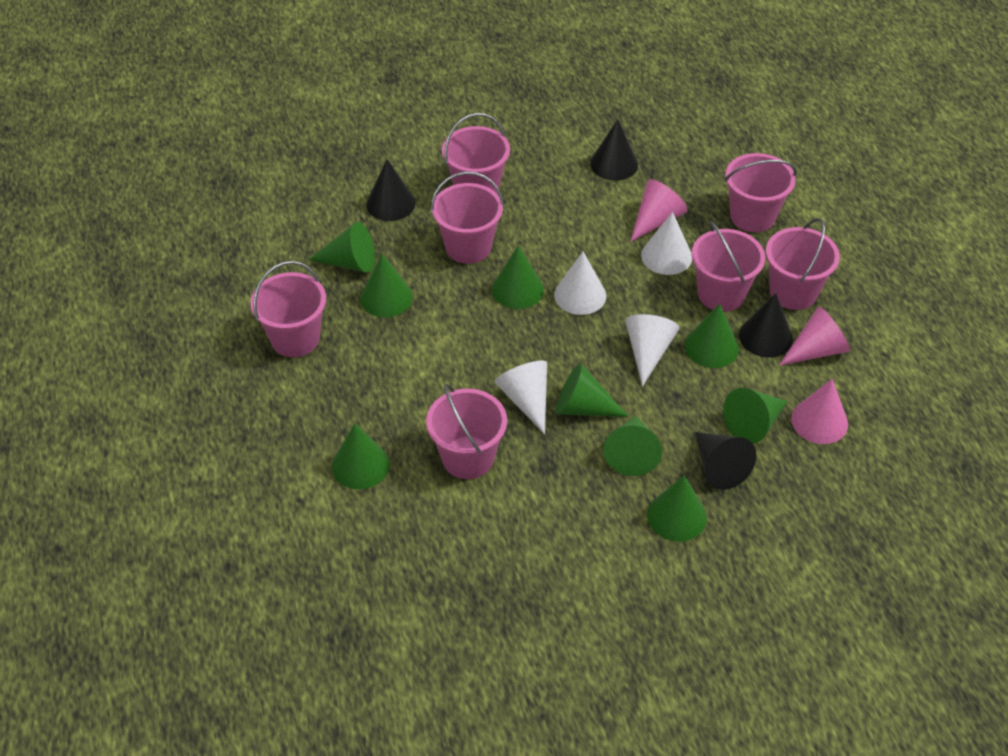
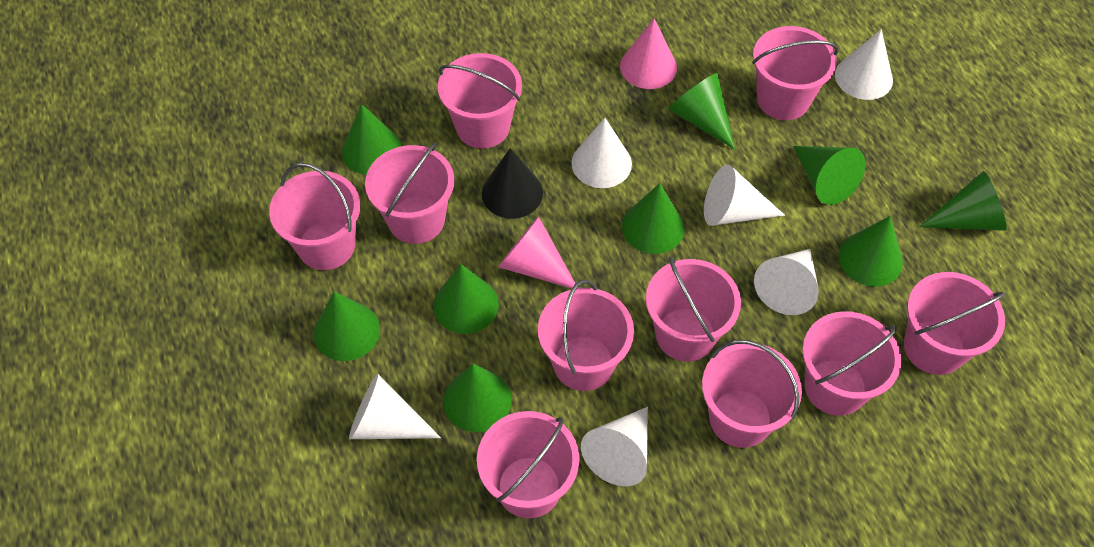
black cone: 4 -> 1
pink bucket: 7 -> 10
pink cone: 3 -> 2
white cone: 4 -> 6

